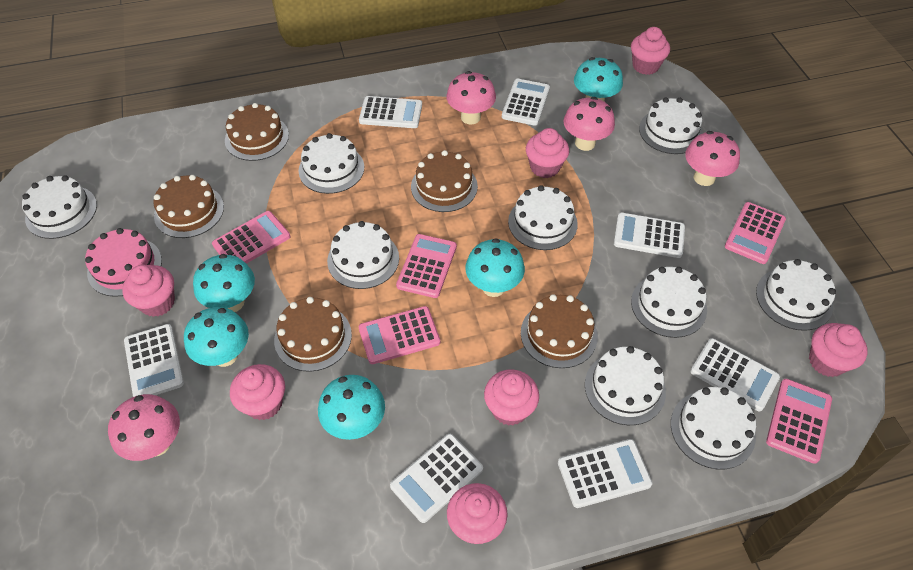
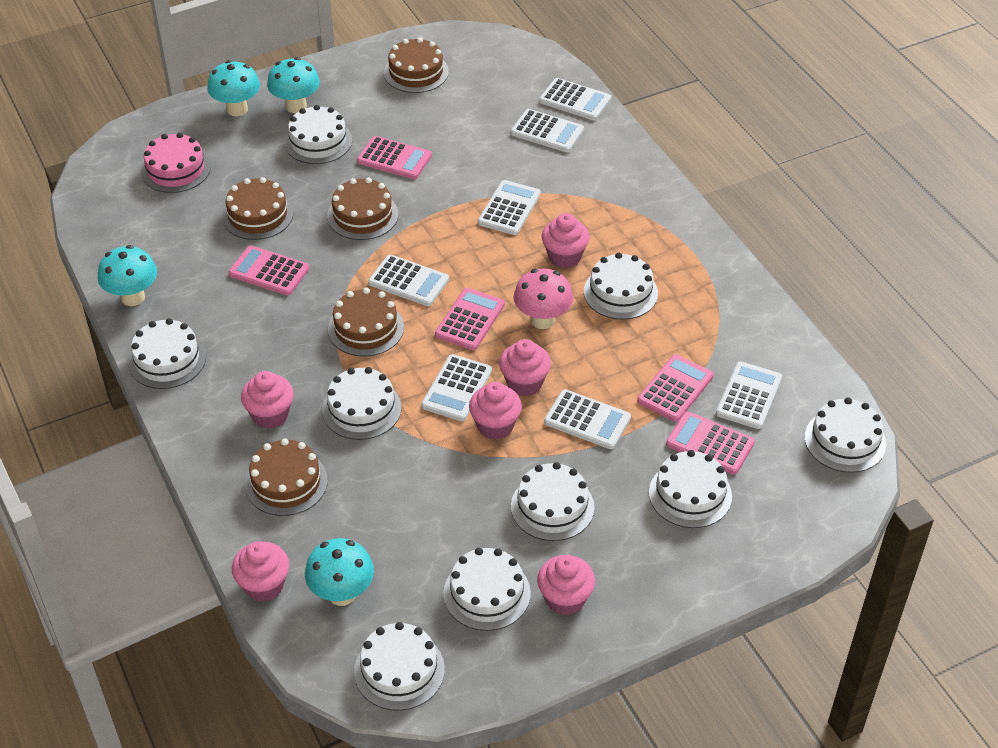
pink cupcake: 7 -> 6
pink mushroom: 4 -> 1
turquoise mushroom: 5 -> 4

